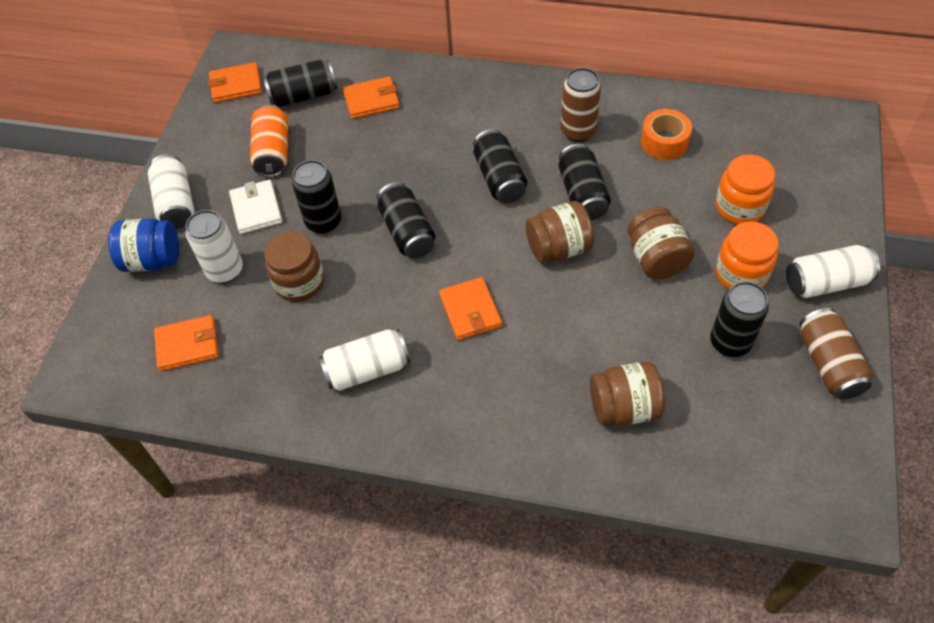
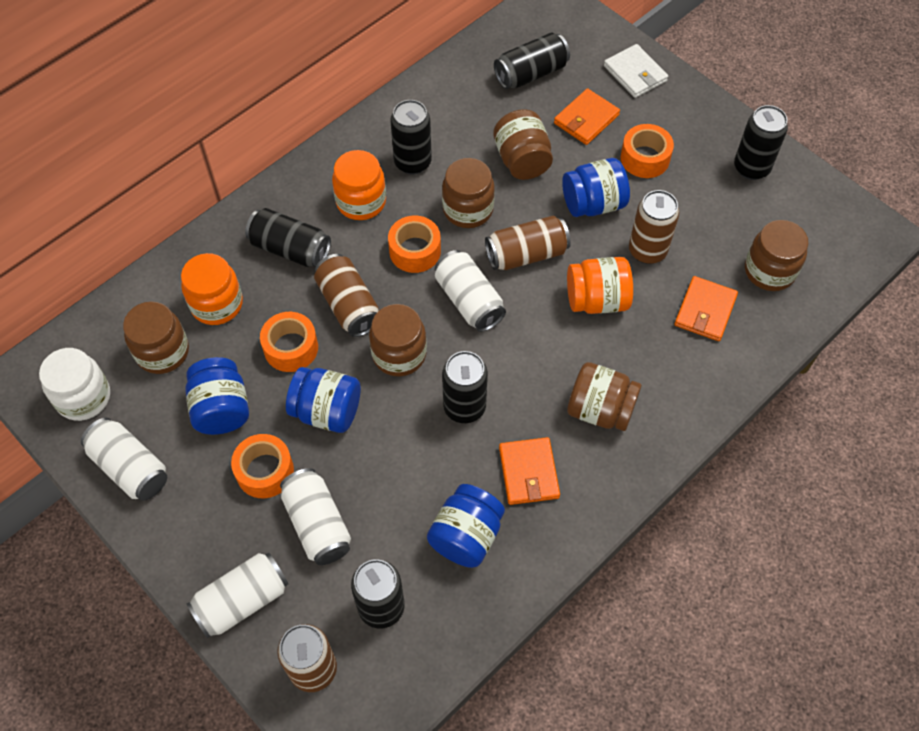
blue jar: 1 -> 4
brown can: 2 -> 4
brown jar: 4 -> 6
orange can: 1 -> 0
orange jar: 2 -> 3
orange tape: 1 -> 4
orange wallet: 4 -> 3
white jar: 0 -> 1

